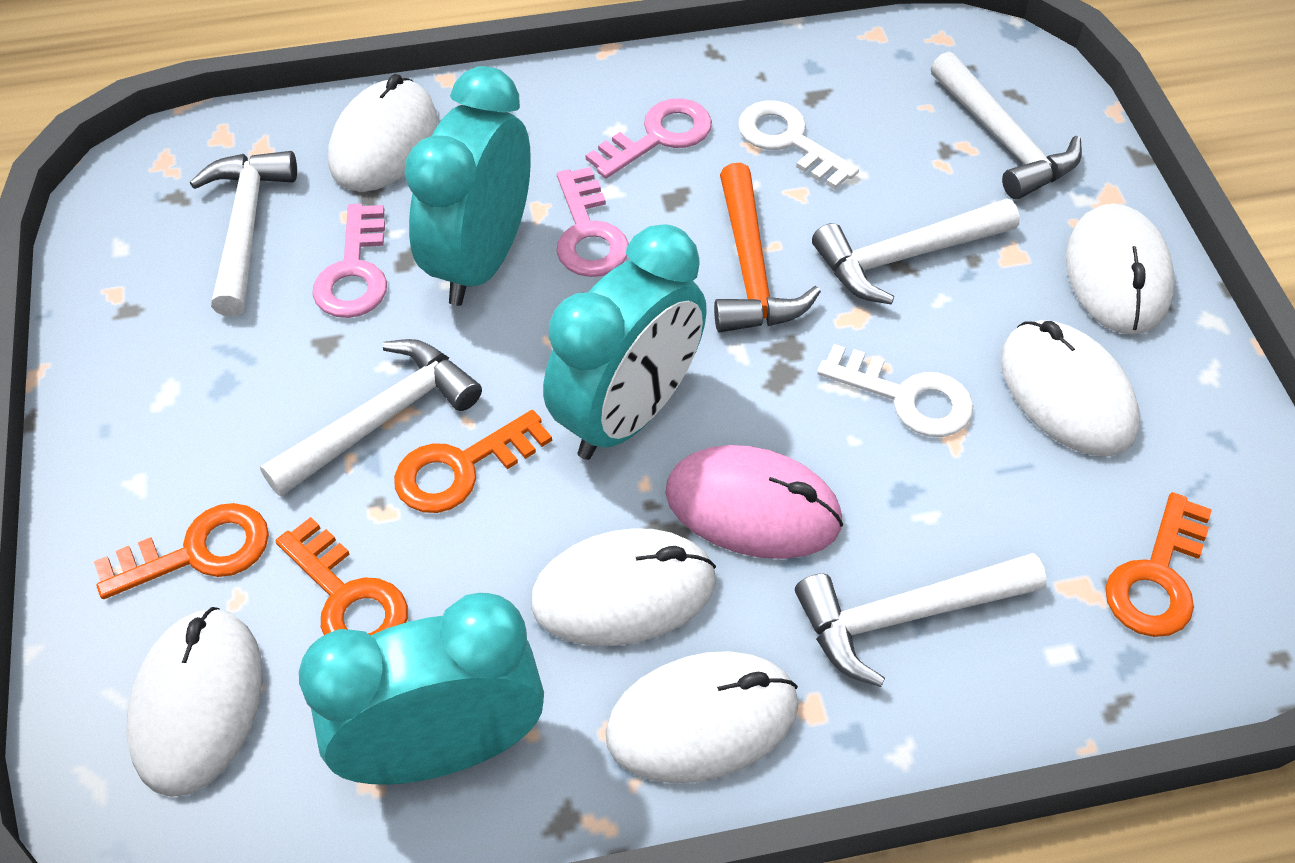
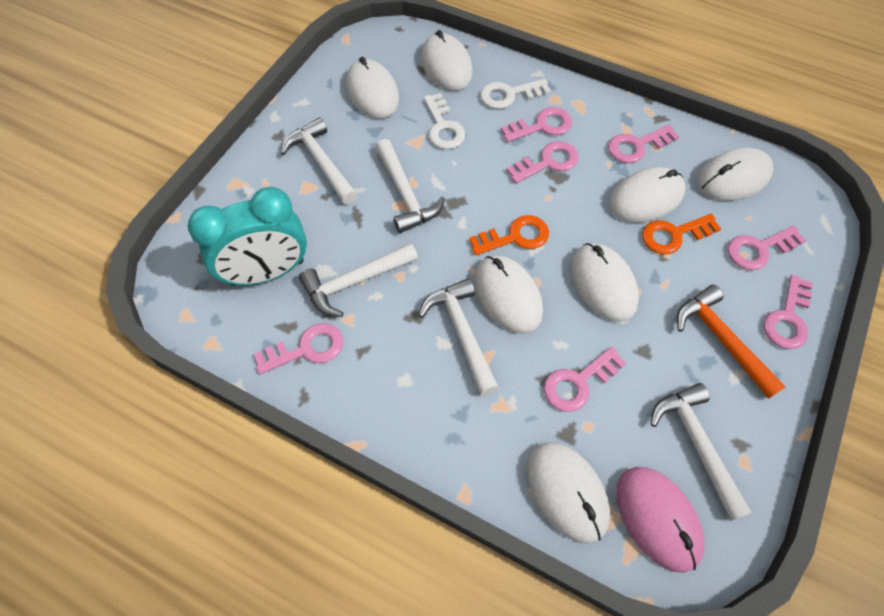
orange key: 4 -> 2
pink key: 3 -> 7
turquoise clock: 3 -> 1
white mouse: 6 -> 7

